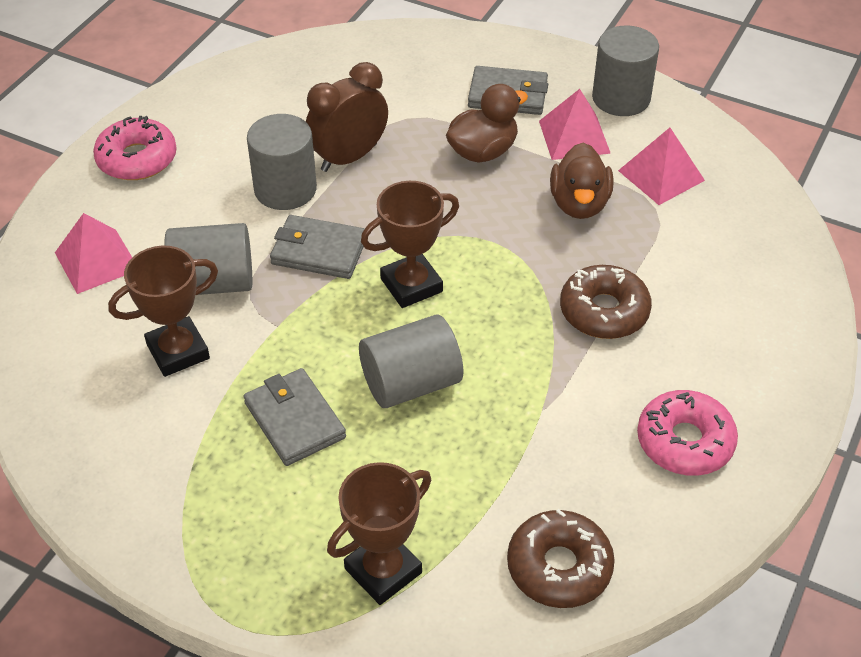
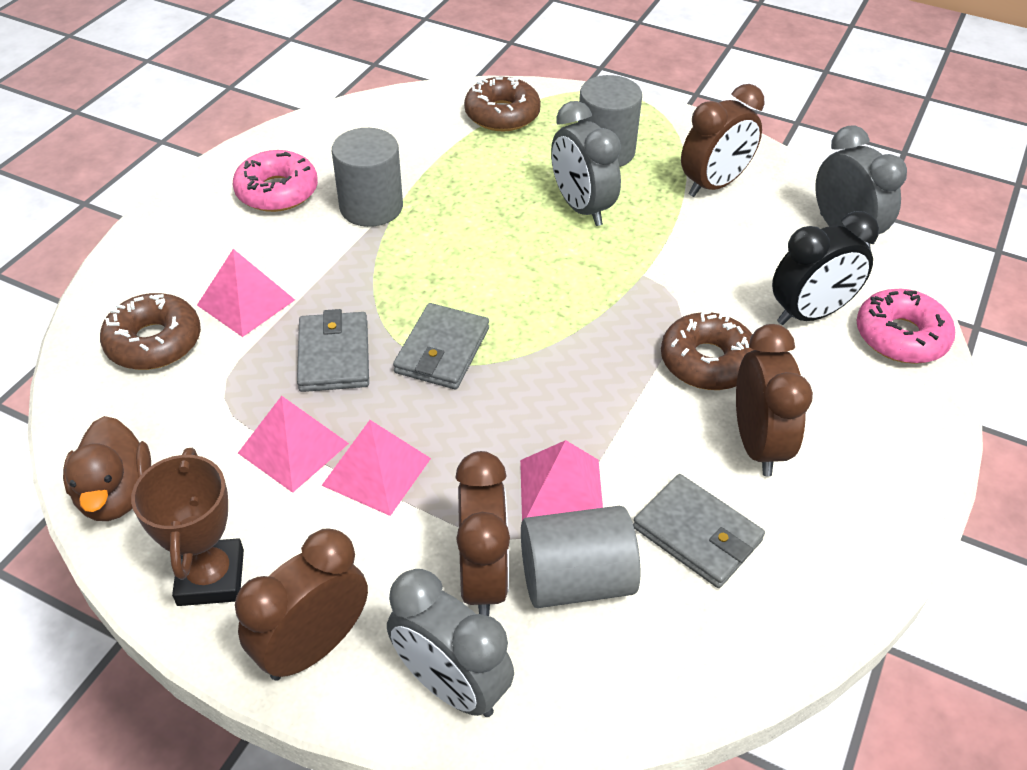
black clock: 0 -> 1
brown clock: 1 -> 4
brown donut: 2 -> 3
brown duck: 2 -> 1
brown trophy: 3 -> 1
grey clock: 0 -> 3
grey cylinder: 4 -> 3
pink pyramid: 3 -> 4

